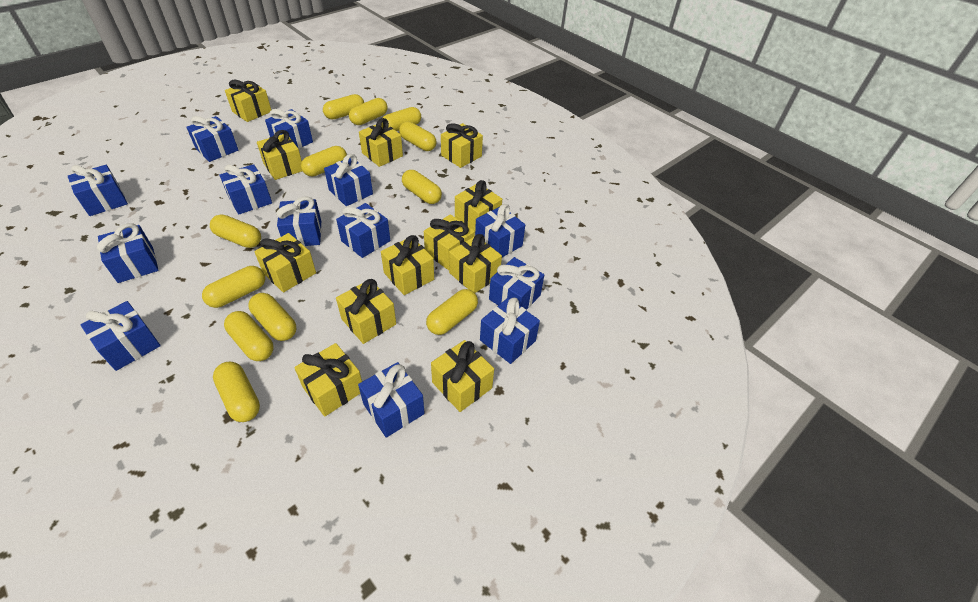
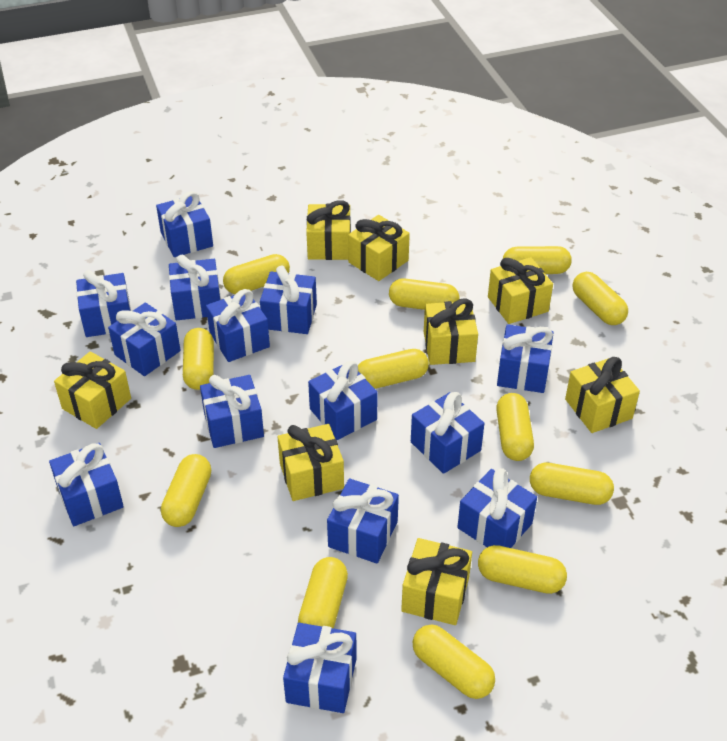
blue gift: 13 -> 14
yellow gift: 12 -> 8

